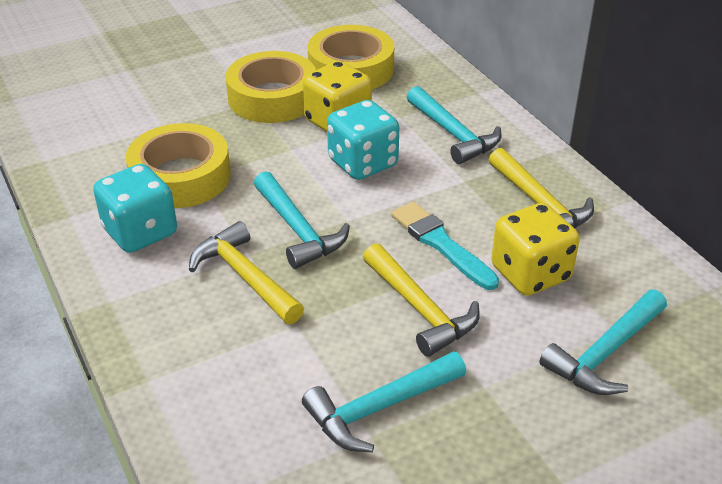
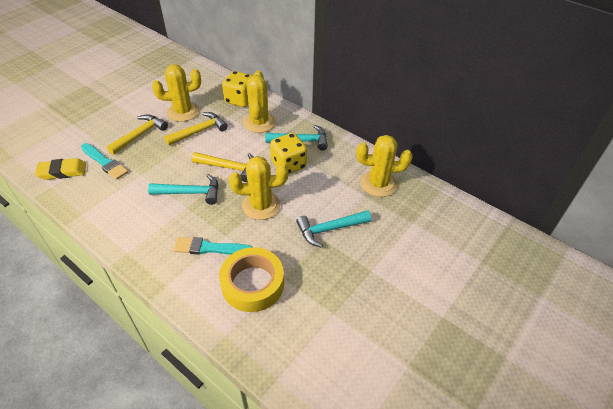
turquoise brush: 1 -> 2
turquoise dice: 2 -> 0
turquoise hammer: 4 -> 3
yellow cactus: 0 -> 4
yellow eraser: 0 -> 1
yellow tape: 3 -> 1

